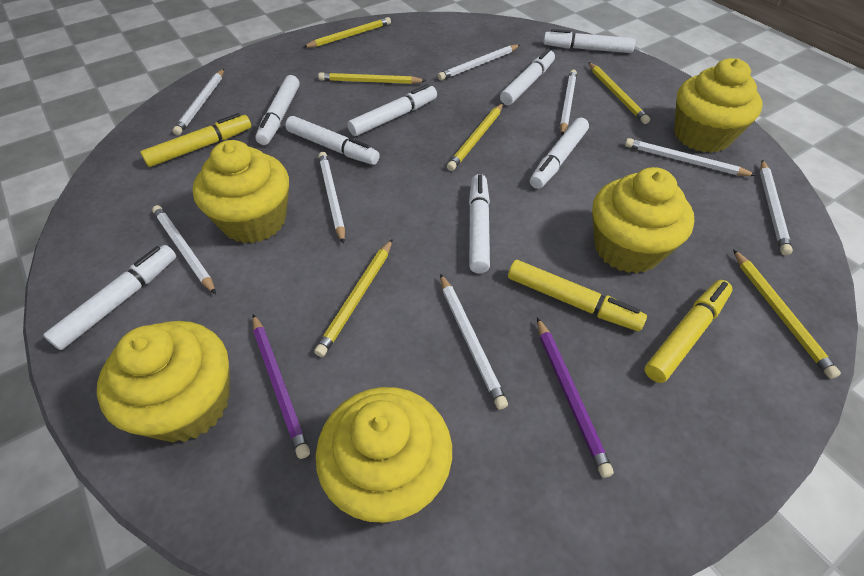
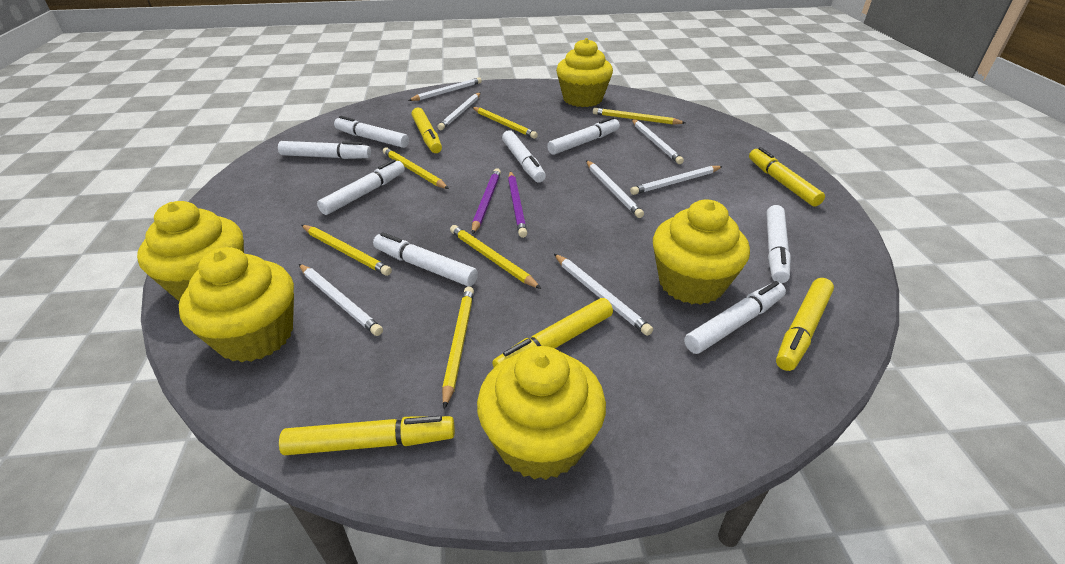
white pencil: 8 -> 7
yellow marker: 3 -> 5

